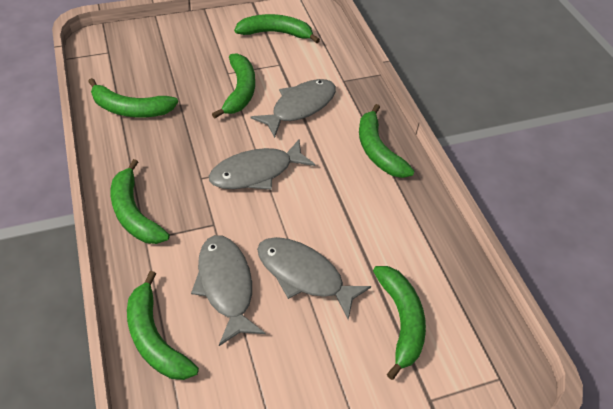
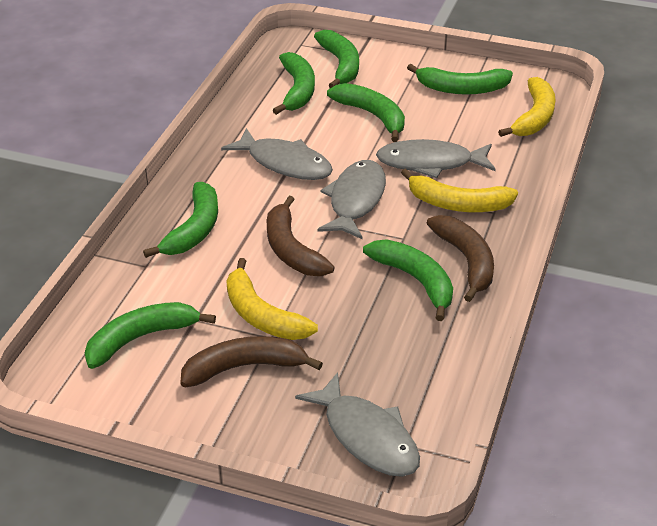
brown banana: 0 -> 3
yellow banana: 0 -> 3

